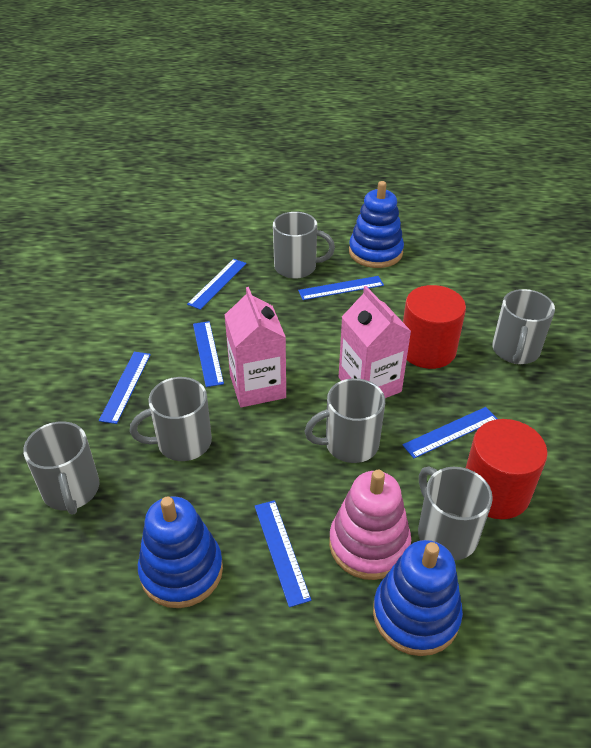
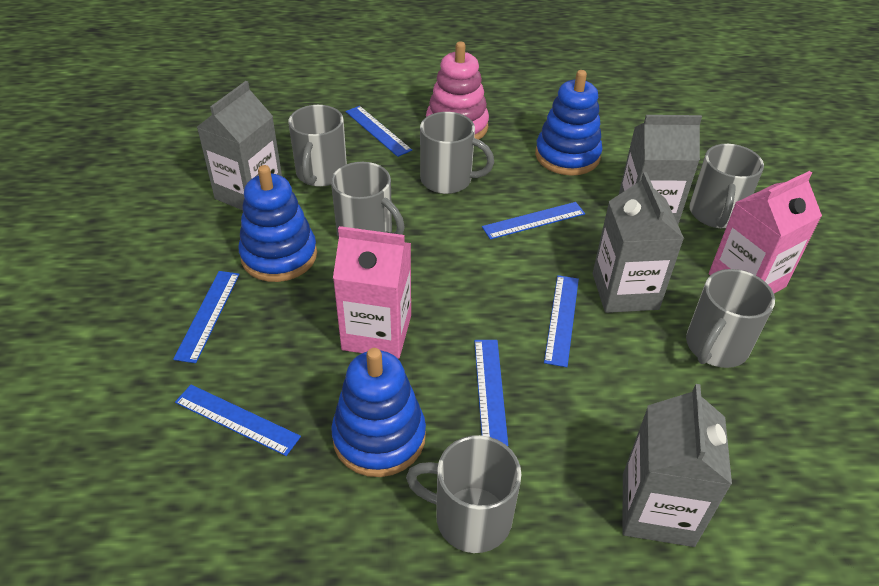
grey carton: 0 -> 4
red cylinder: 2 -> 0

